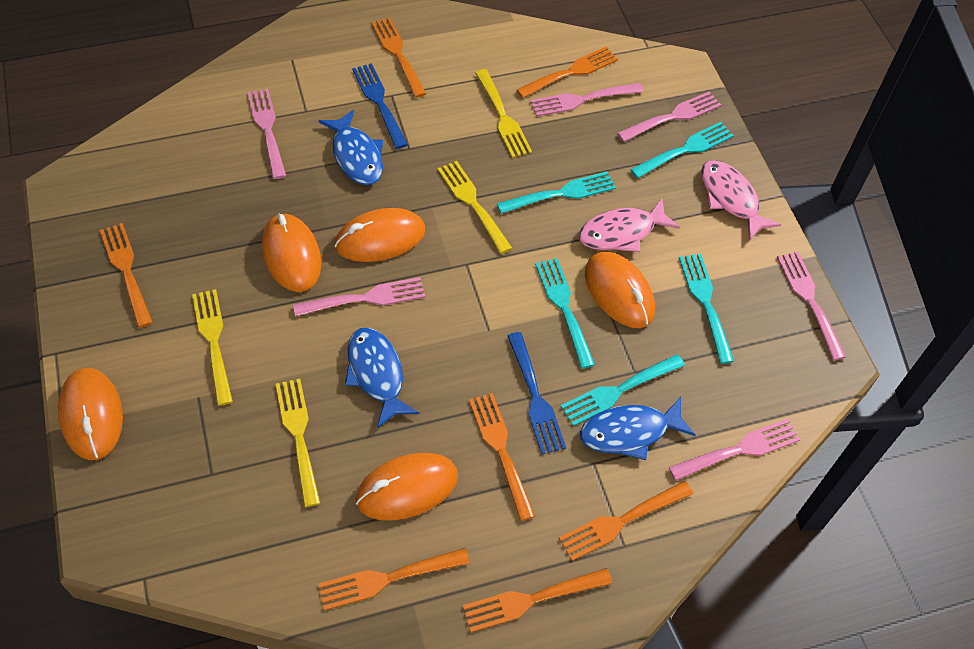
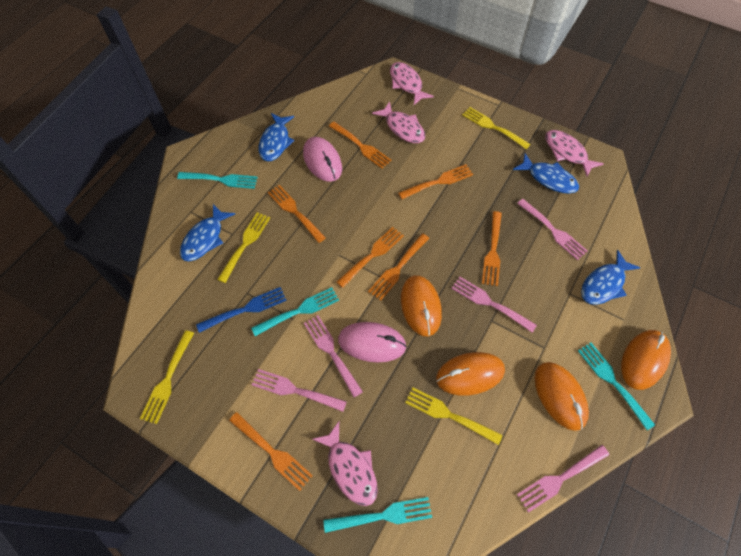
blue fish: 3 -> 4
blue fork: 2 -> 1
orange mouse: 5 -> 4
pink fish: 2 -> 4
pink fork: 6 -> 5
pink mouse: 0 -> 2
turquoise fork: 5 -> 4

